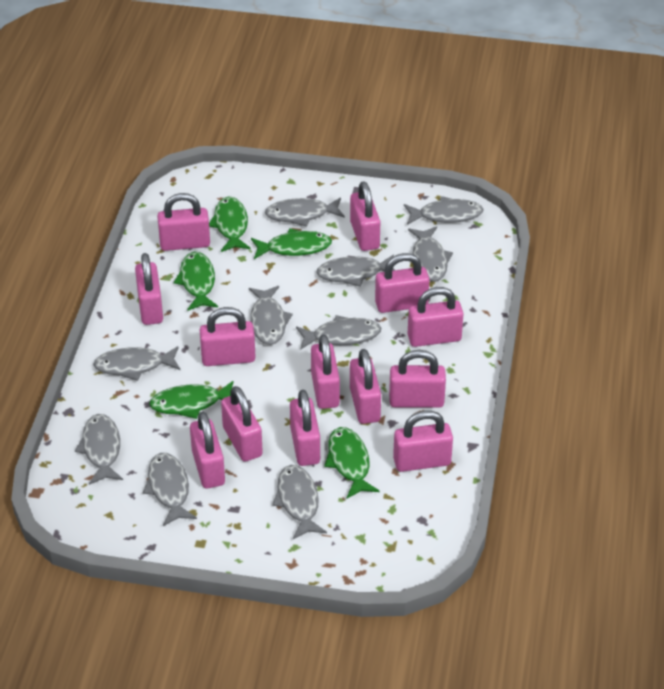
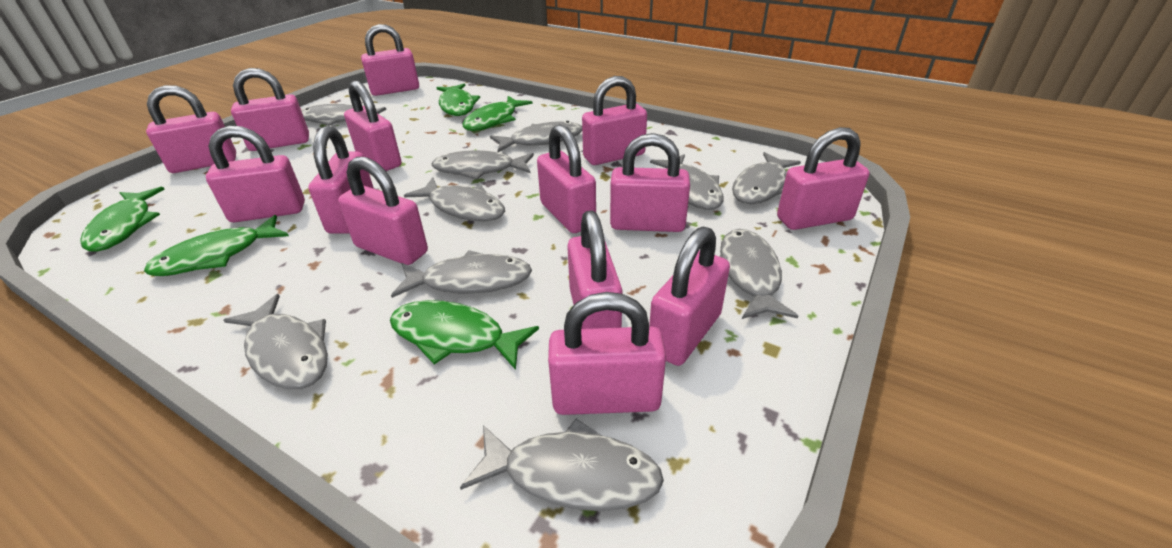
pink padlock: 13 -> 14

